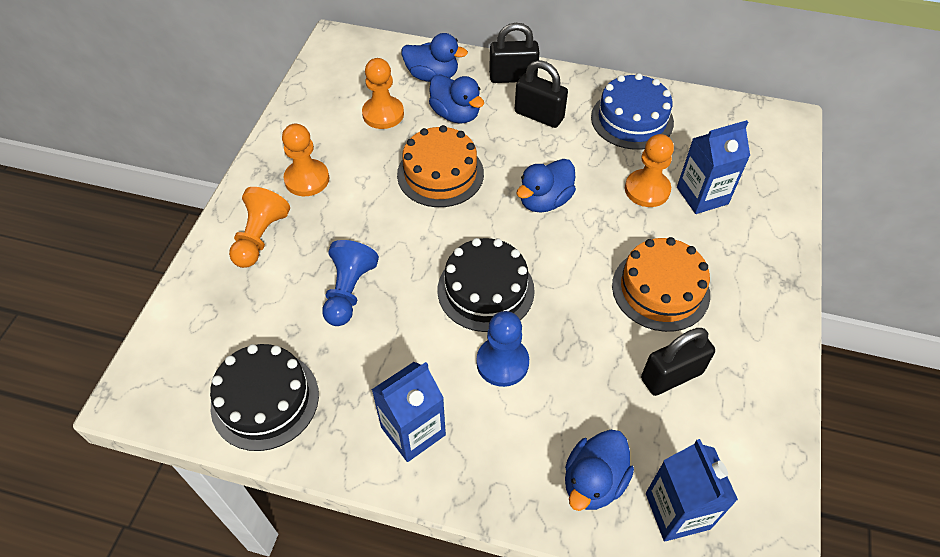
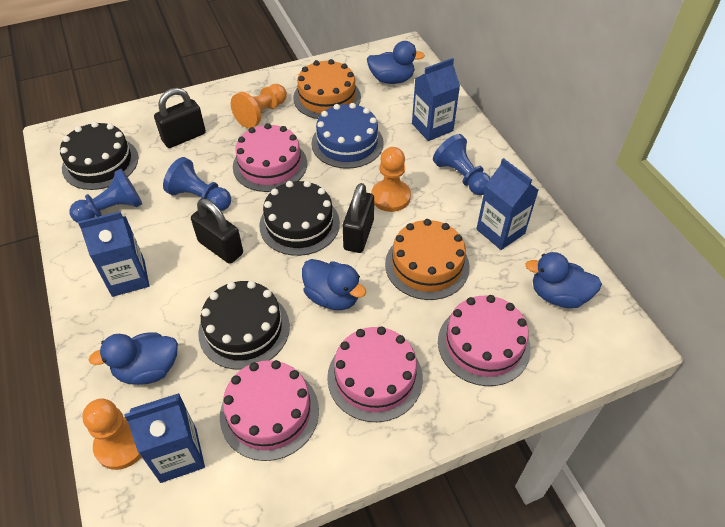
black cake: 2 -> 3
blue carton: 3 -> 4
blue pawn: 2 -> 3
orange pawn: 4 -> 3
pink cake: 0 -> 4

